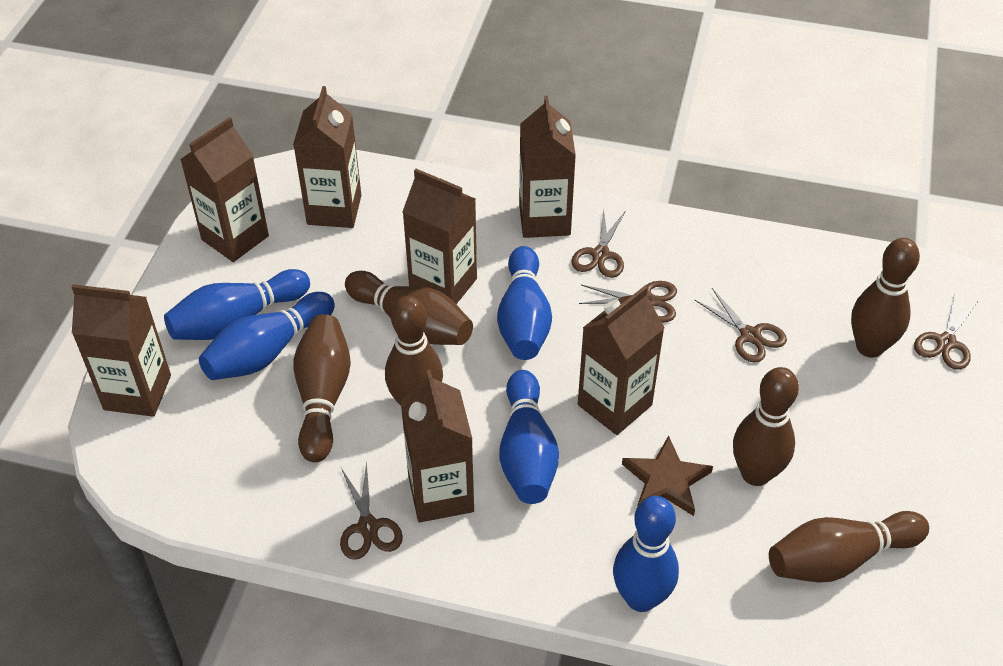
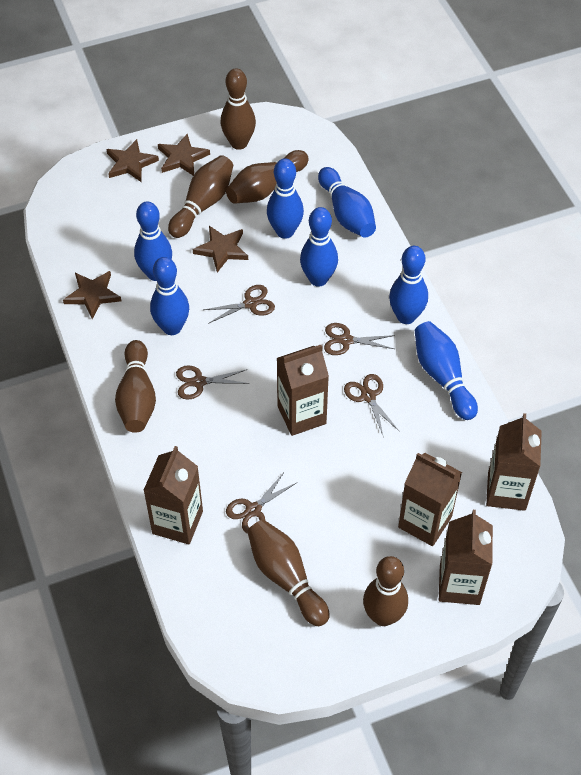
blue bowling pin: 5 -> 7
brown carton: 7 -> 5
brown star: 1 -> 4

